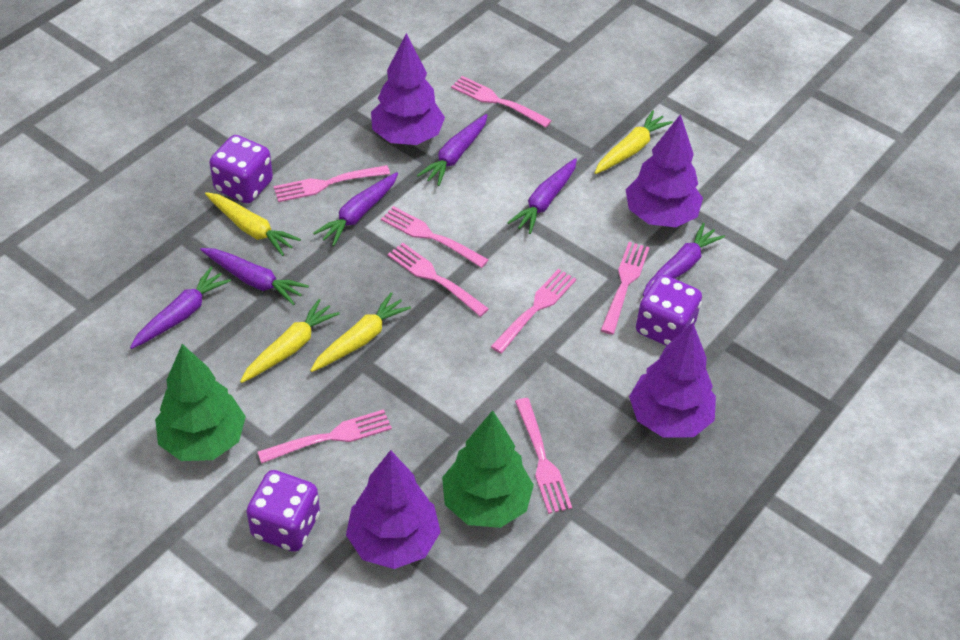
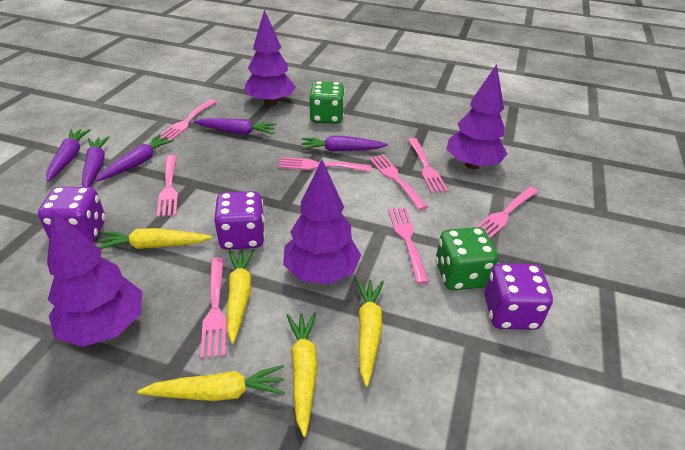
green dice: 0 -> 2
green tree: 2 -> 0
purple carrot: 6 -> 5
yellow carrot: 4 -> 5

